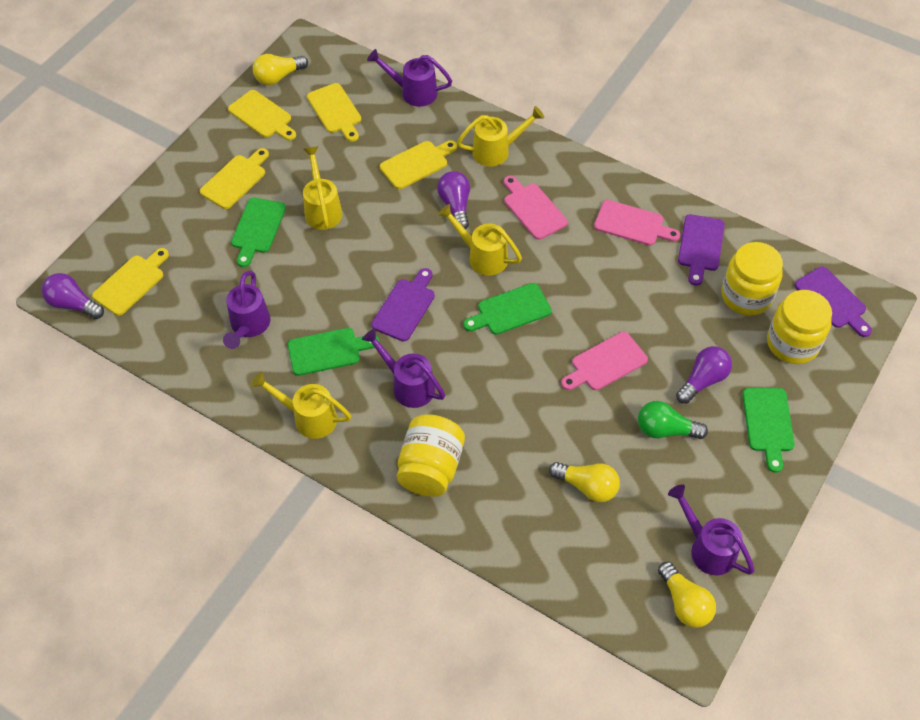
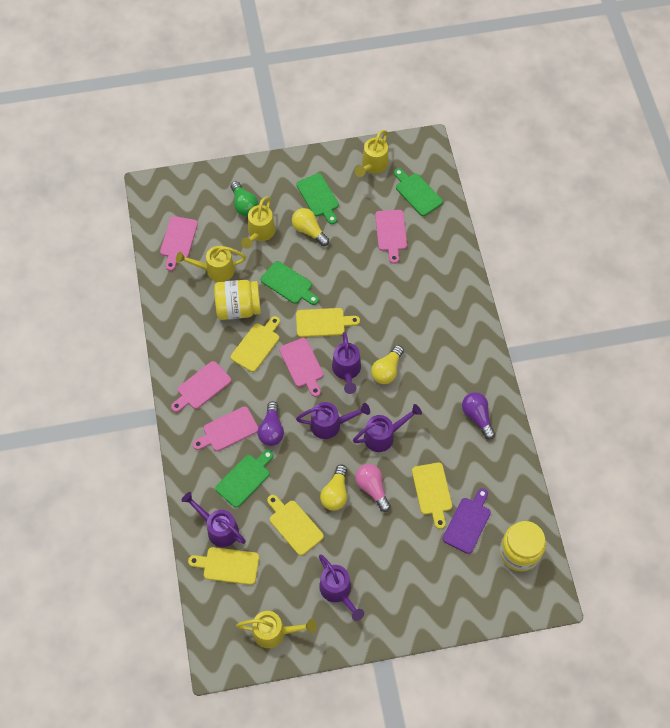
pink cutting board: 3 -> 5
pink light bulb: 0 -> 1
purple cutting board: 3 -> 1
purple light bulb: 3 -> 2
purple watering can: 4 -> 5
yellow jar: 3 -> 2

